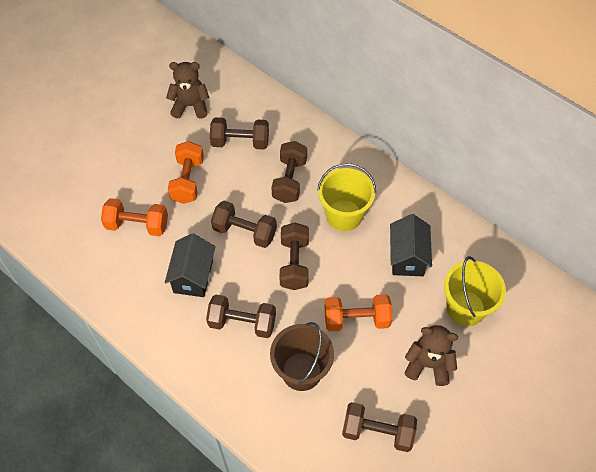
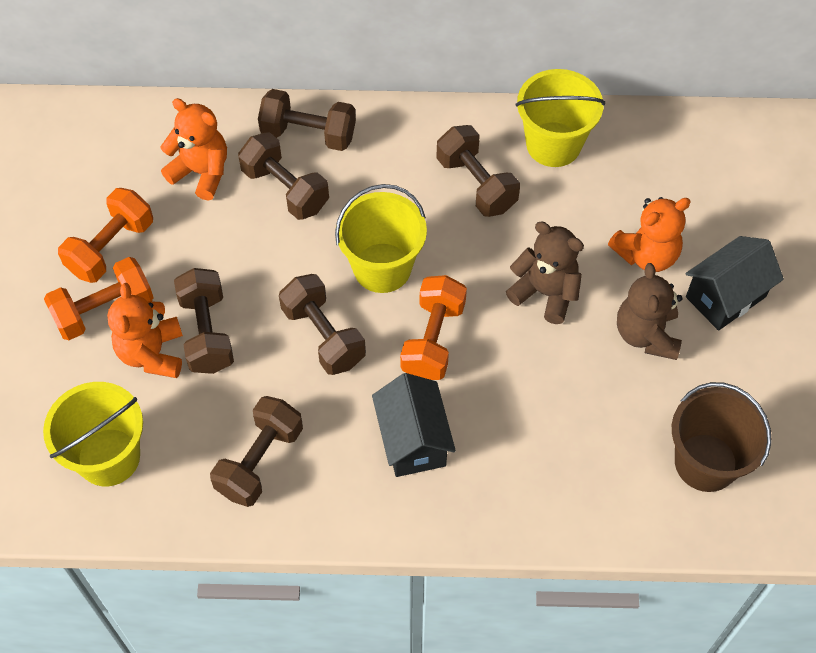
orange teddy bear: 0 -> 3
yellow bucket: 2 -> 3

